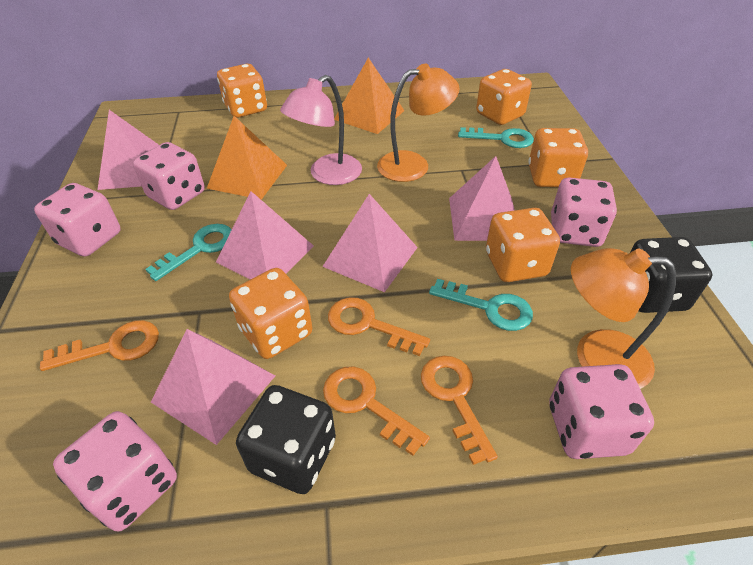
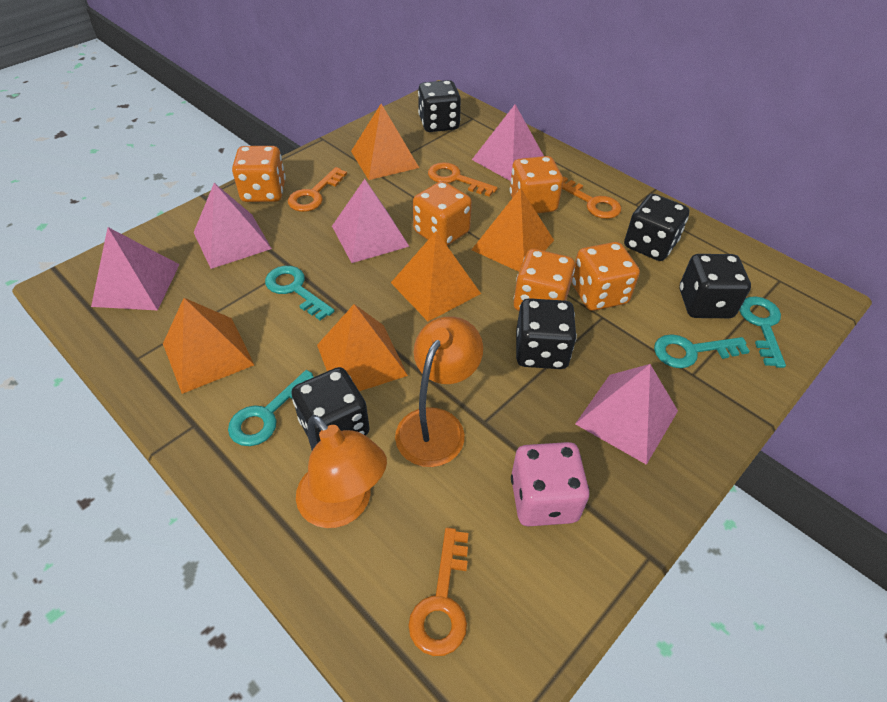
black dice: 2 -> 5
orange pyramid: 2 -> 5
pink dice: 5 -> 1
pink lamp: 1 -> 0
turquoise key: 3 -> 4

